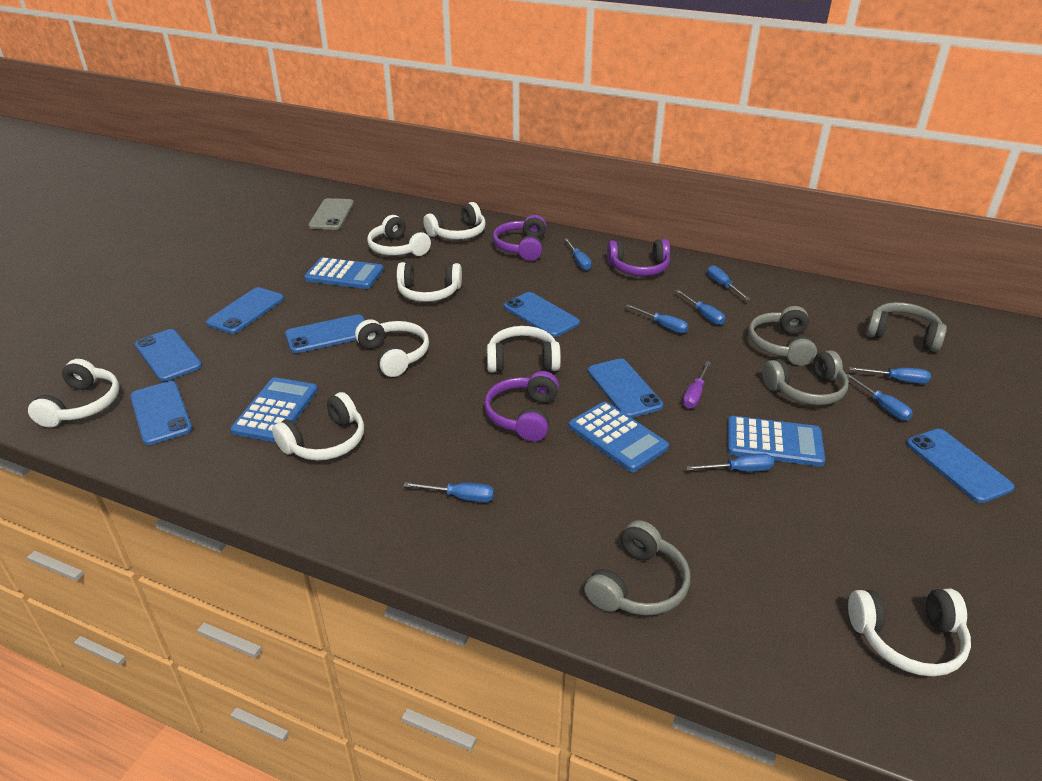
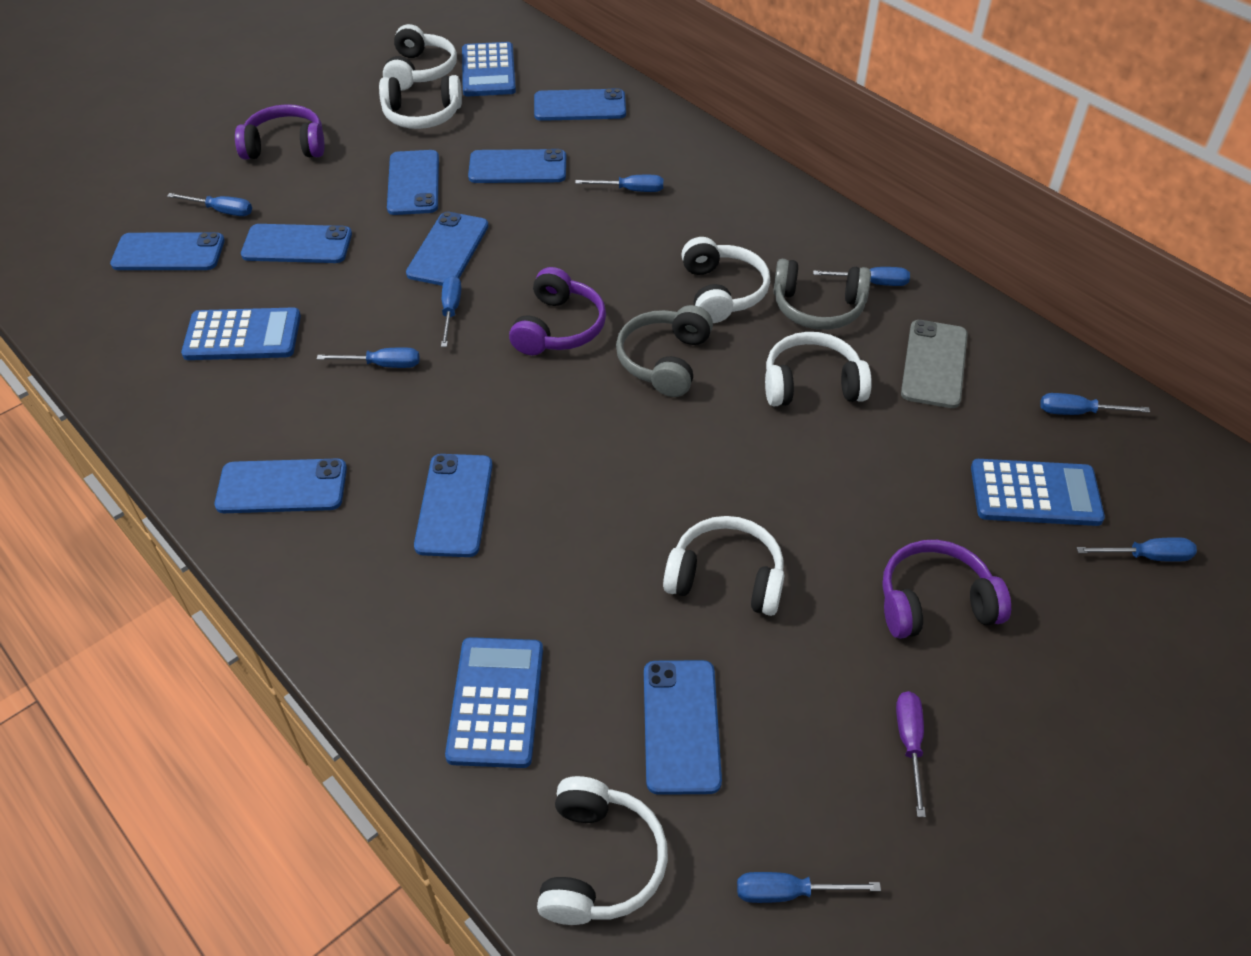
blue phone: 7 -> 9
grey headphones: 4 -> 2
white headphones: 8 -> 6

